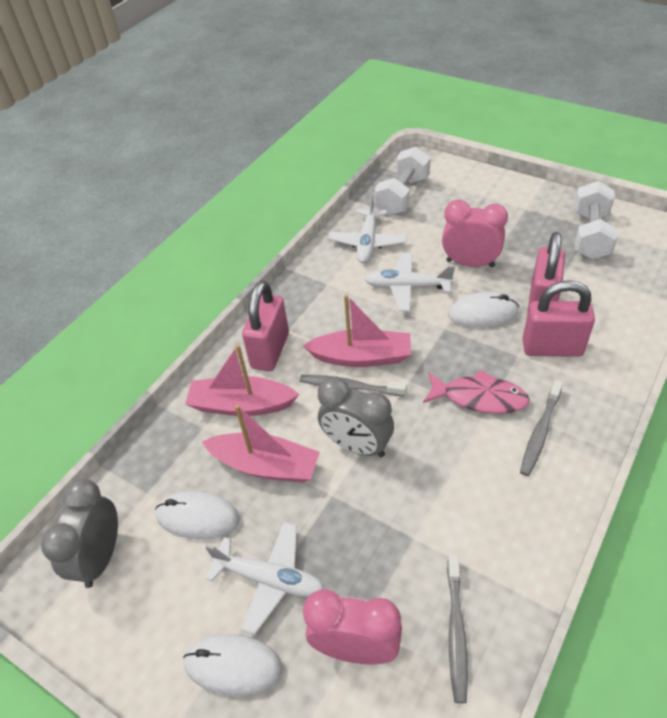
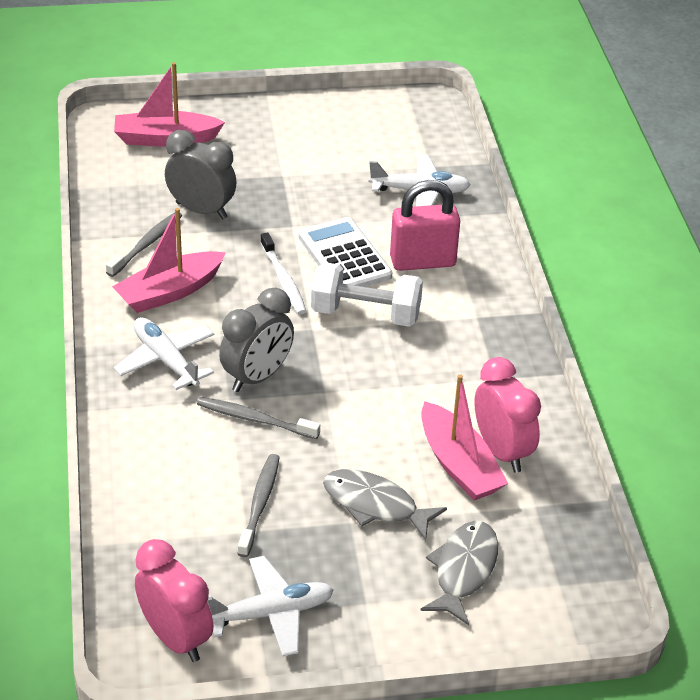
grey fish: 0 -> 2
pink fish: 1 -> 0
pink padlock: 3 -> 1
white calculator: 0 -> 1
white dumbbell: 2 -> 1
white mouse: 3 -> 0
white toothbrush: 0 -> 1

